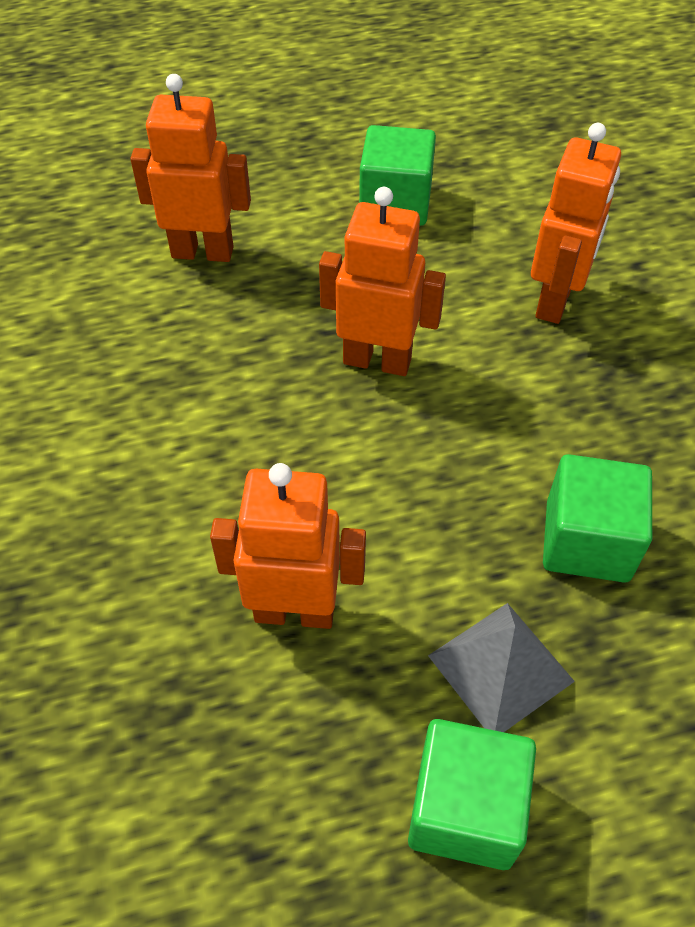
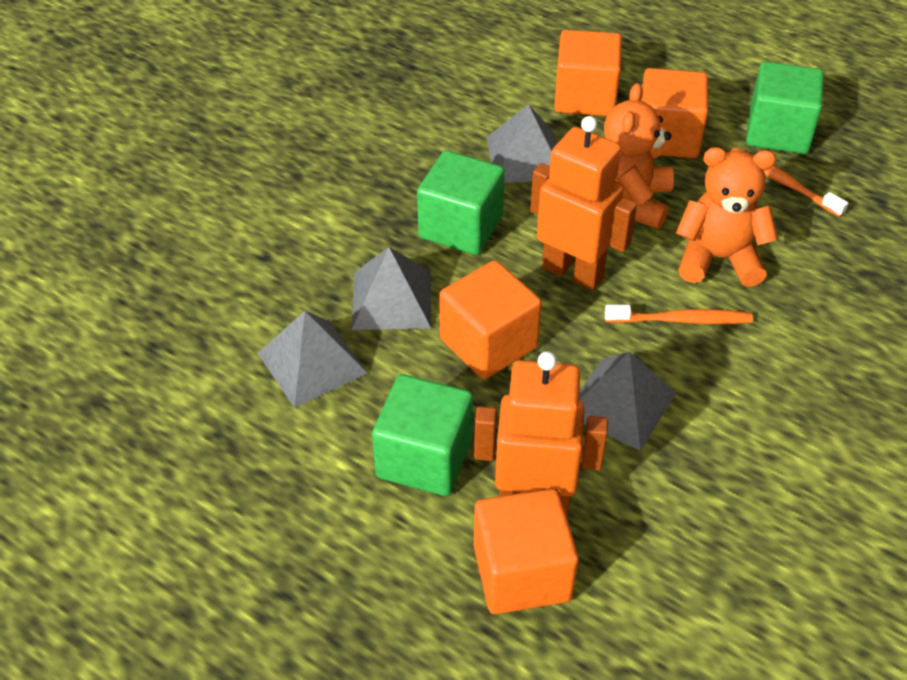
grey pyramid: 1 -> 4
orange cube: 0 -> 4
orange robot: 4 -> 2
orange teddy bear: 0 -> 2
orange toothbrush: 0 -> 2

